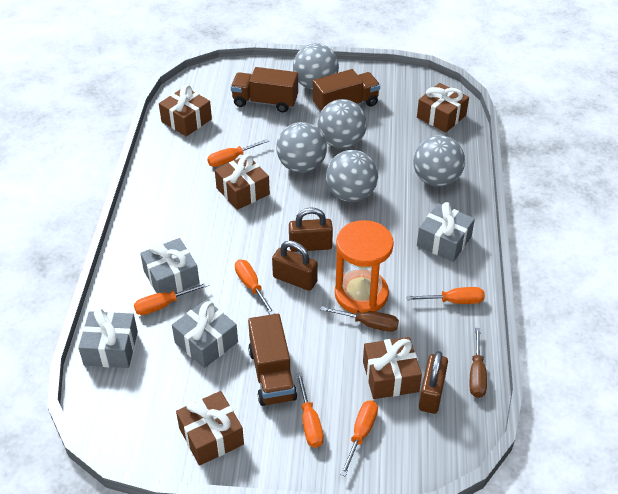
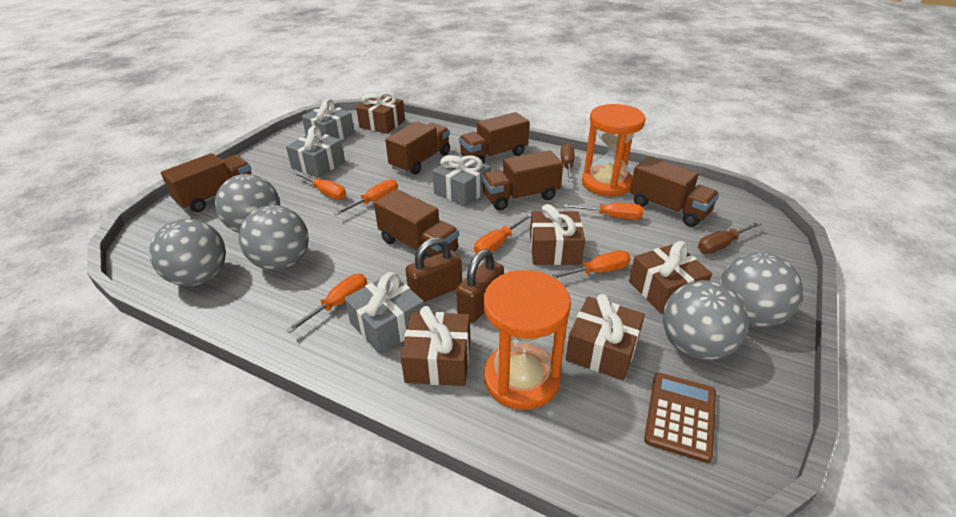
brown calculator: 0 -> 1
brown padlock: 3 -> 2
brown truck: 3 -> 6
orange hourglass: 1 -> 2

